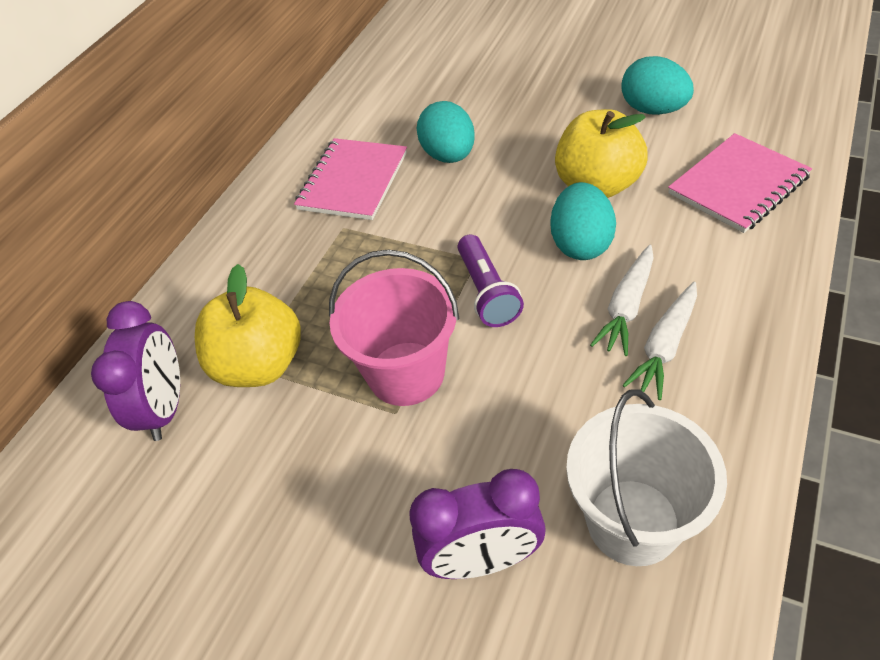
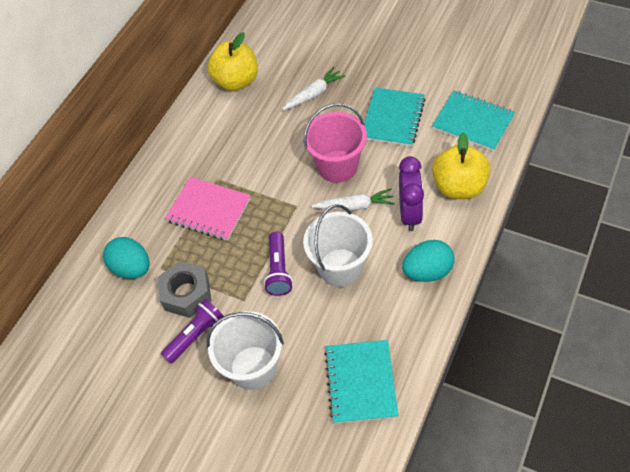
grey nut: 0 -> 1
pink notebook: 2 -> 1
purple clock: 2 -> 1
purple flashlight: 1 -> 2
turquoise egg: 3 -> 2
turquoise notebook: 0 -> 3
white bucket: 1 -> 2

